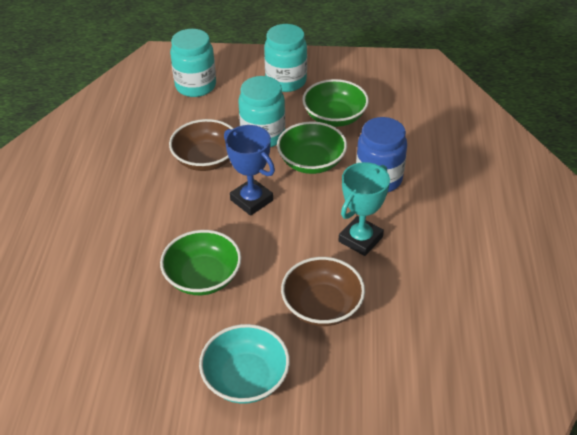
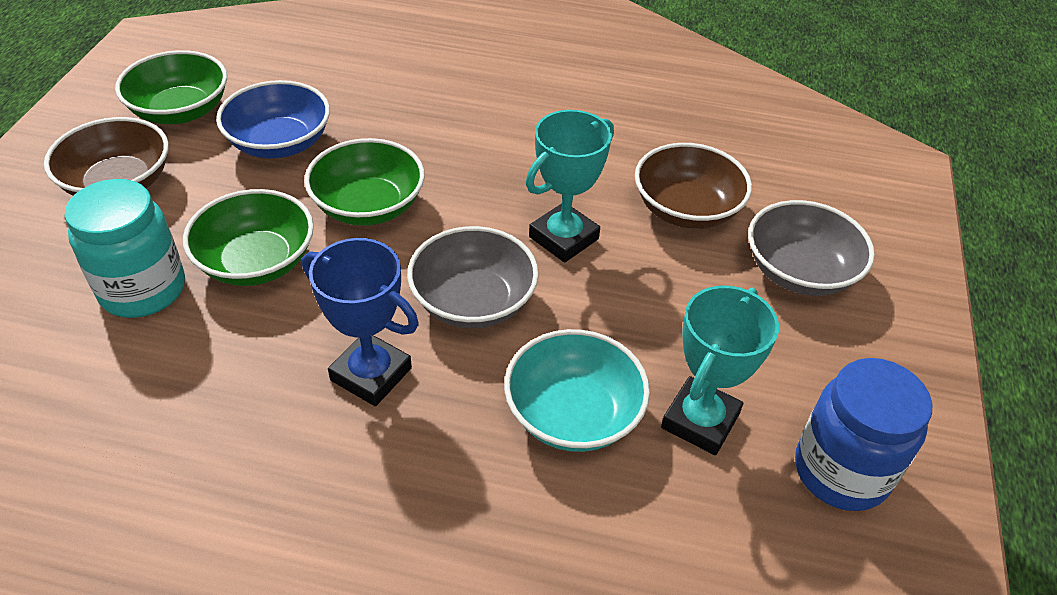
blue bowl: 0 -> 1
grey bowl: 0 -> 2
turquoise jar: 3 -> 1
turquoise trophy: 1 -> 2

